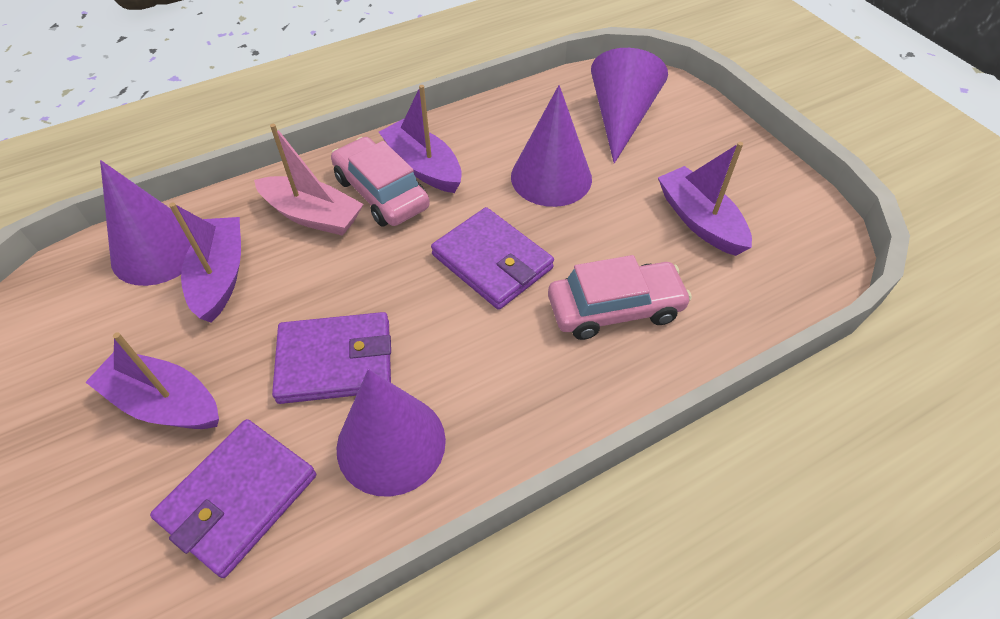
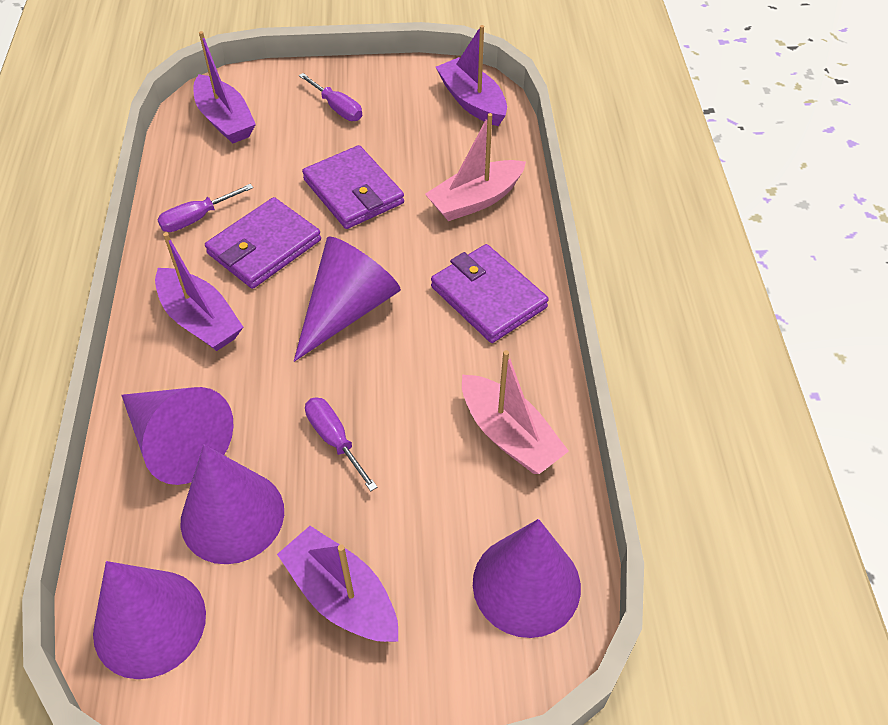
pink boat: 1 -> 2
pink car: 2 -> 0
purple cone: 4 -> 5
purple screwdriver: 0 -> 3

